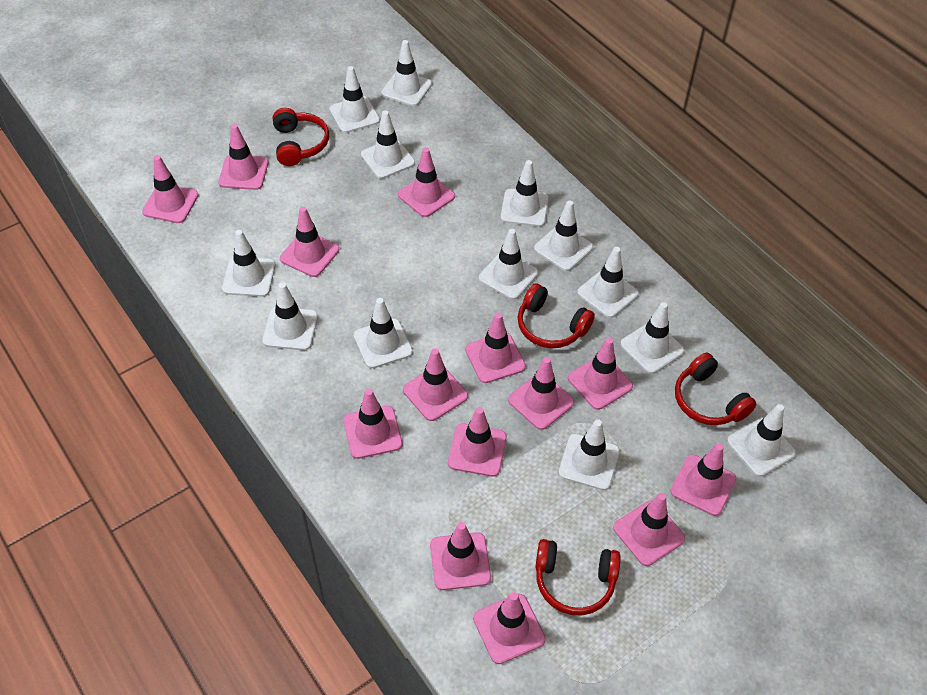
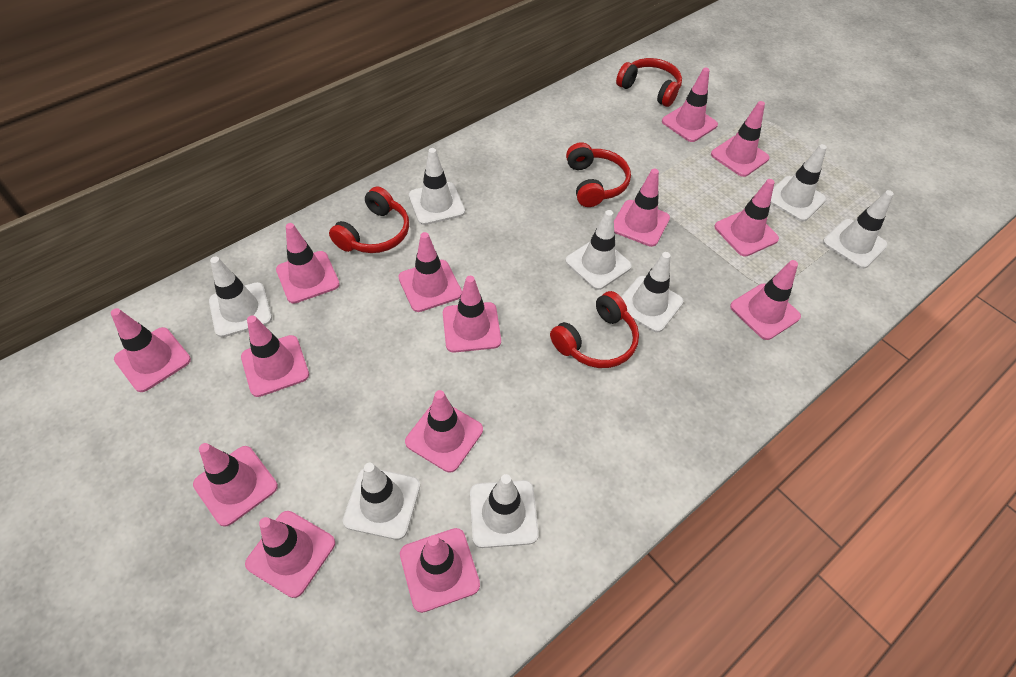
white traffic cone: 13 -> 8

